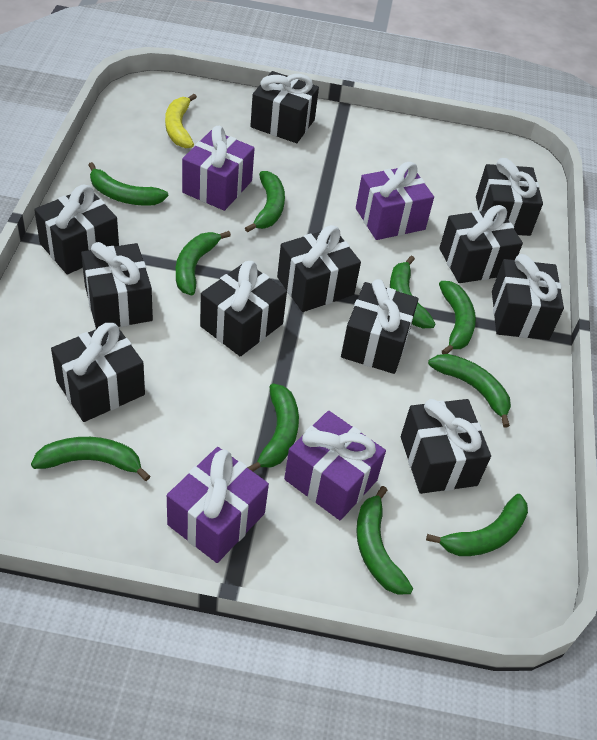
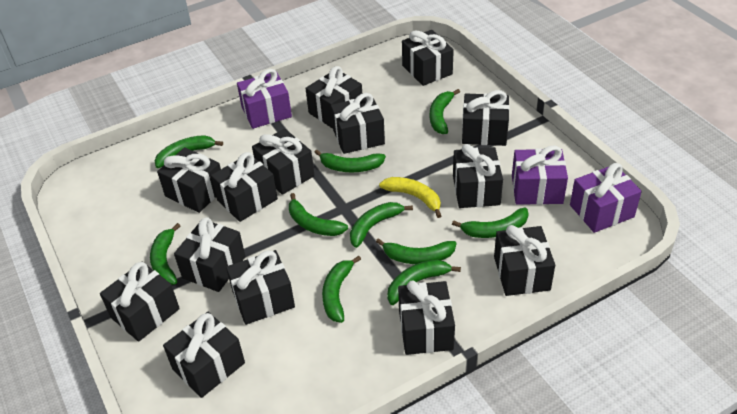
black gift: 11 -> 14
purple gift: 4 -> 3

